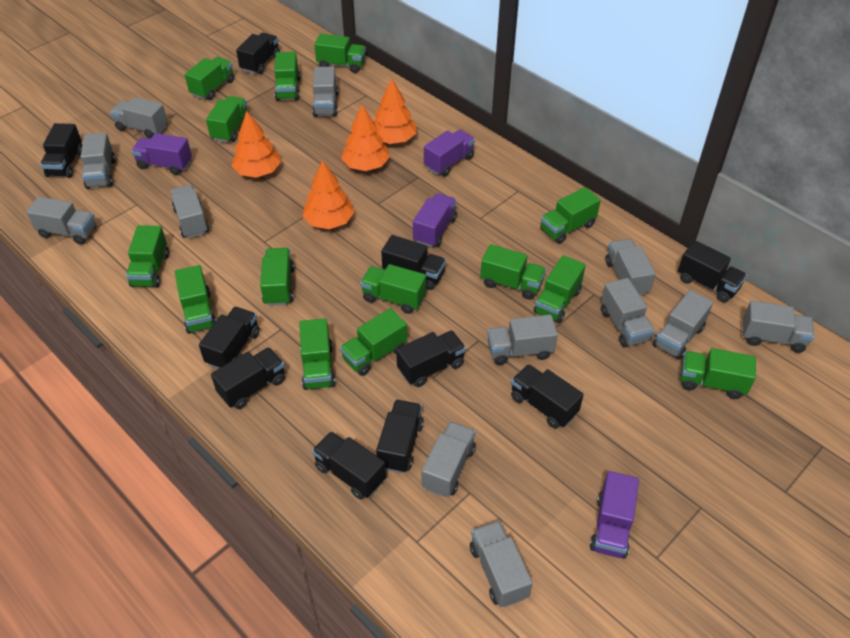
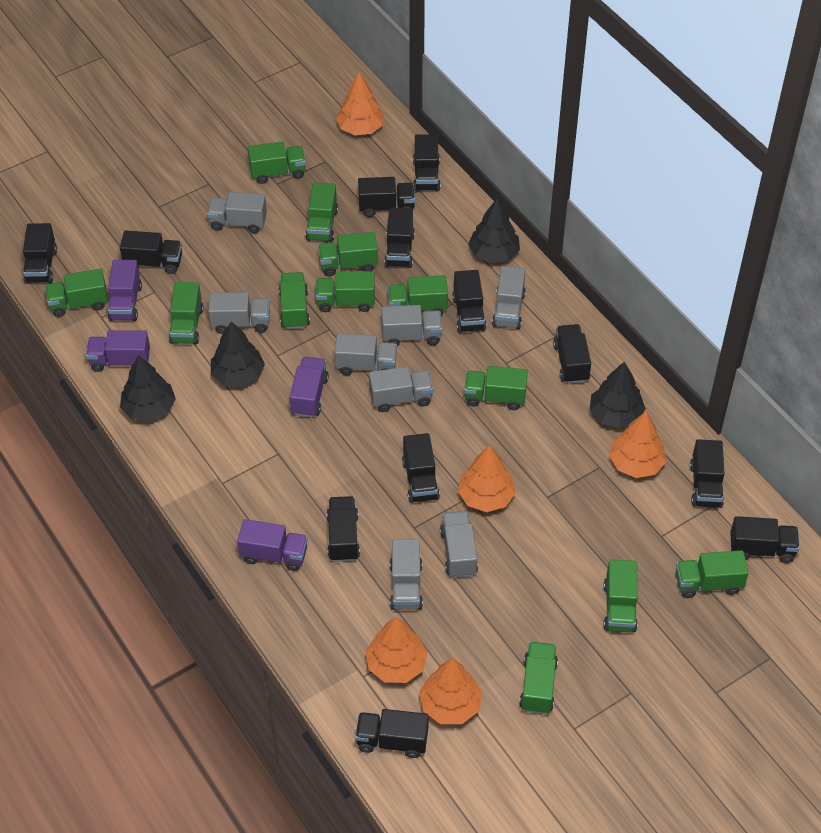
black tree: 0 -> 4
black truck: 10 -> 12
green truck: 14 -> 12
grey truck: 12 -> 8
orange tree: 4 -> 5

